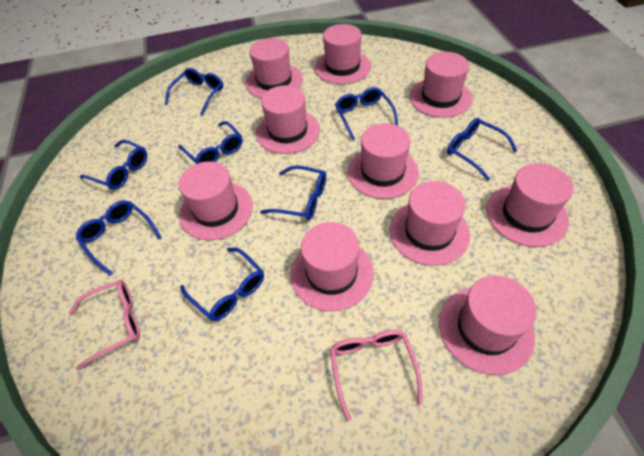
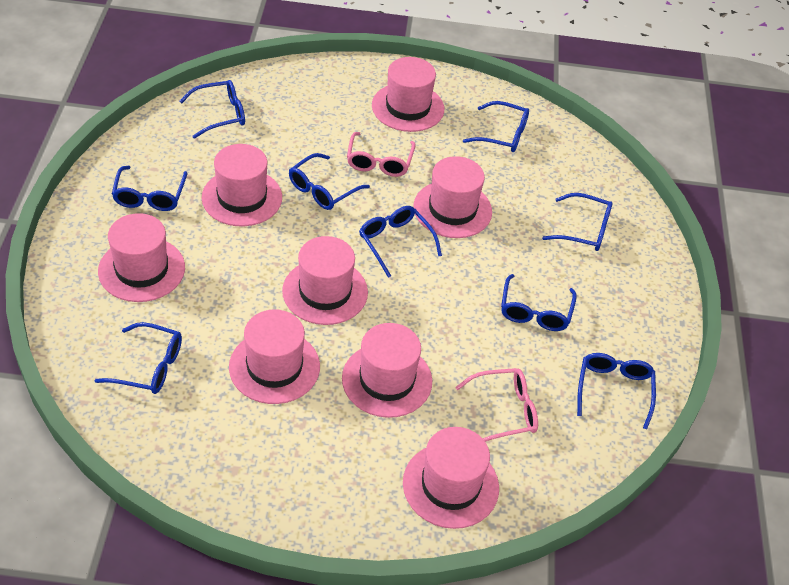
blue glasses: 8 -> 9
pink hat: 10 -> 8

